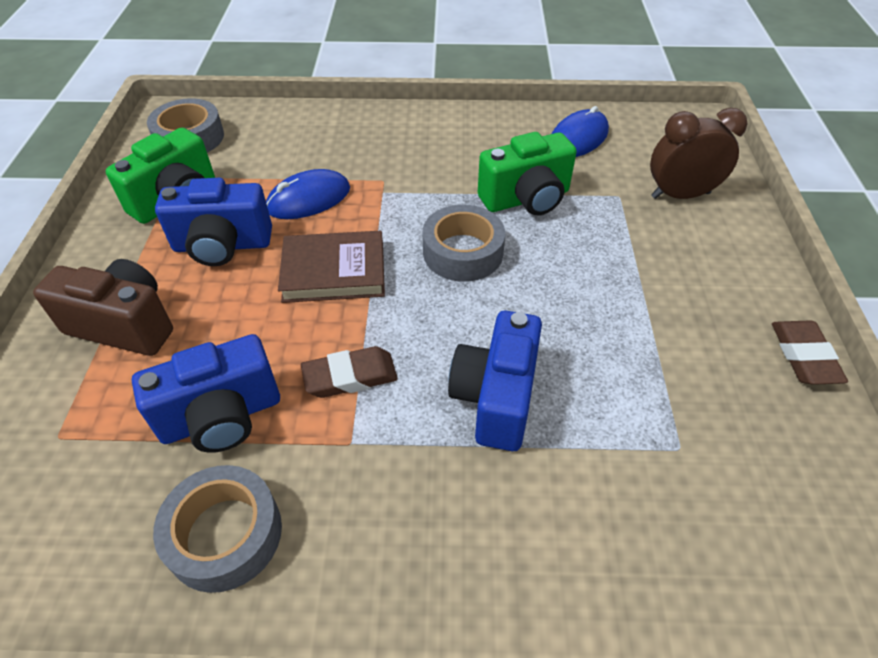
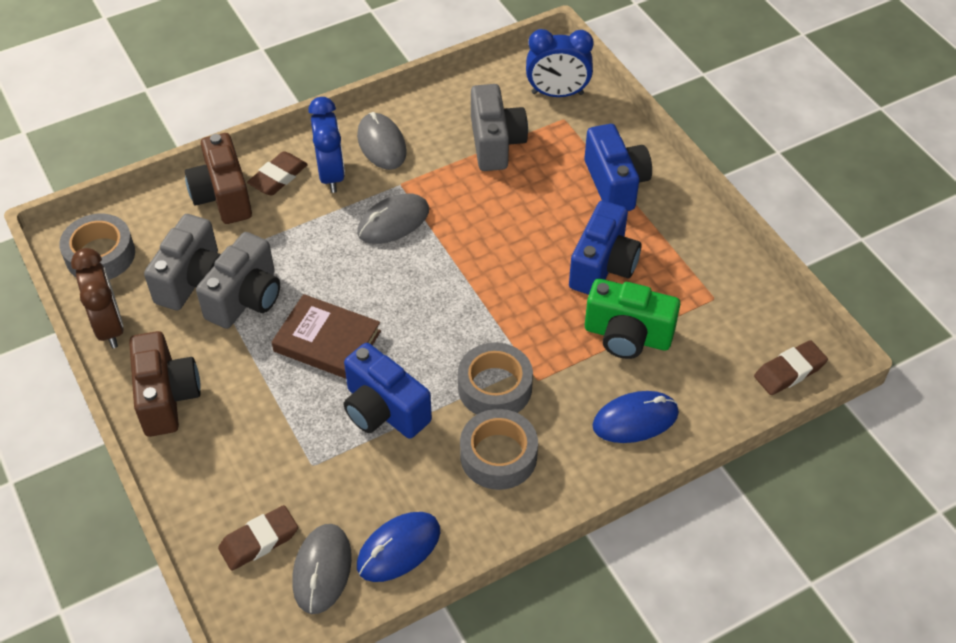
blue clock: 0 -> 2
brown camera: 1 -> 2
brown eraser: 2 -> 3
green camera: 2 -> 1
grey camera: 0 -> 3
grey mouse: 0 -> 3

